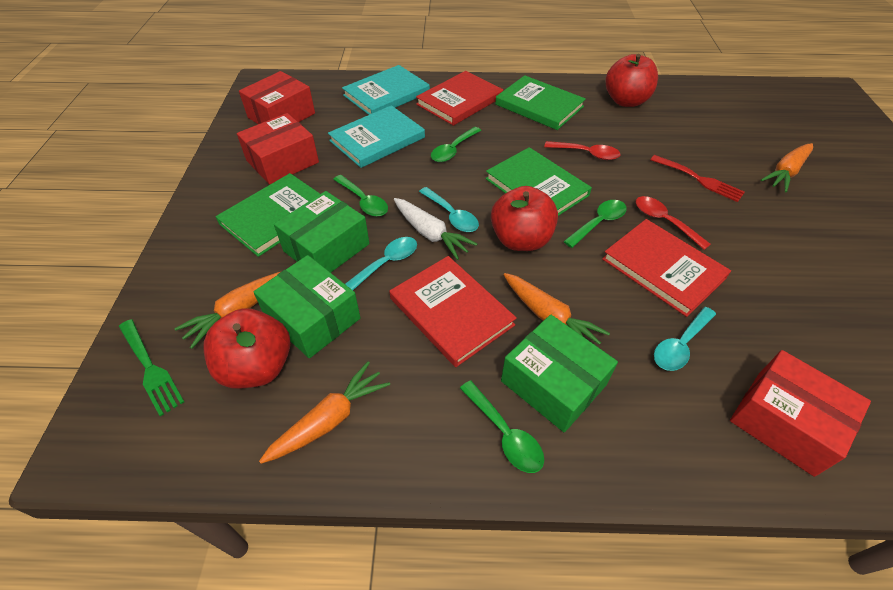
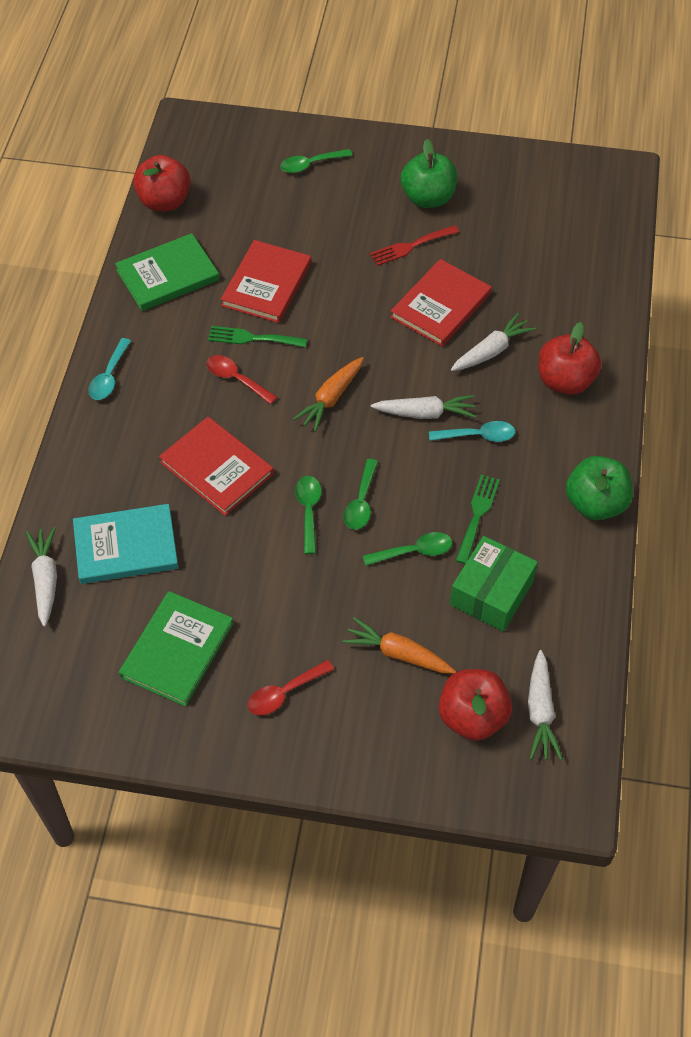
green apple: 0 -> 2
green book: 3 -> 2
green box: 3 -> 1
green fork: 1 -> 2
orange carrot: 4 -> 2
red box: 3 -> 0
turquoise book: 2 -> 1
turquoise spoon: 3 -> 2
white carrot: 1 -> 4

